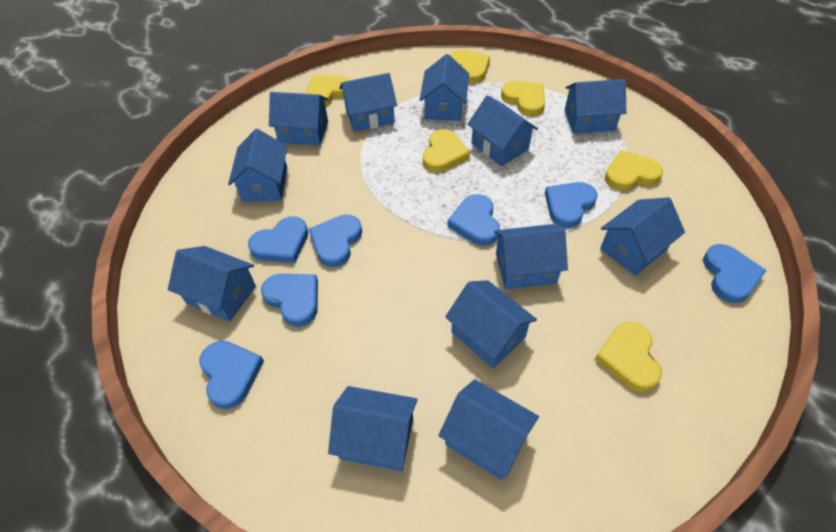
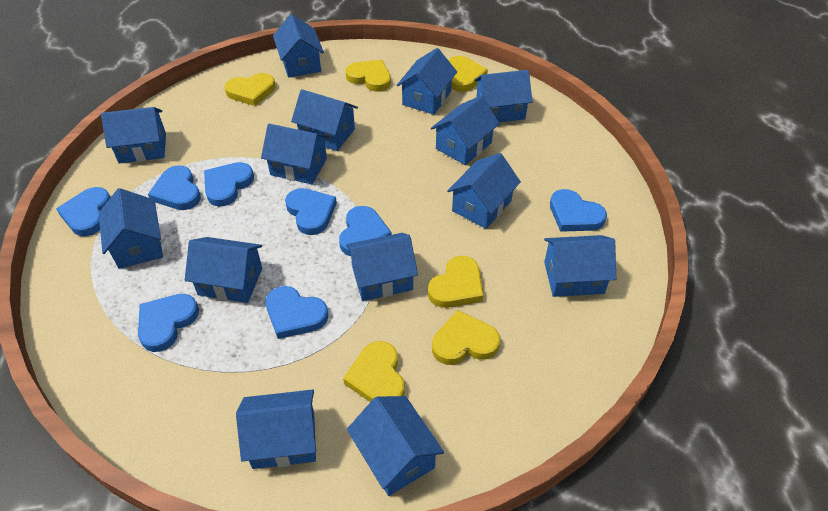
blue heart: 7 -> 8
blue house: 12 -> 14

